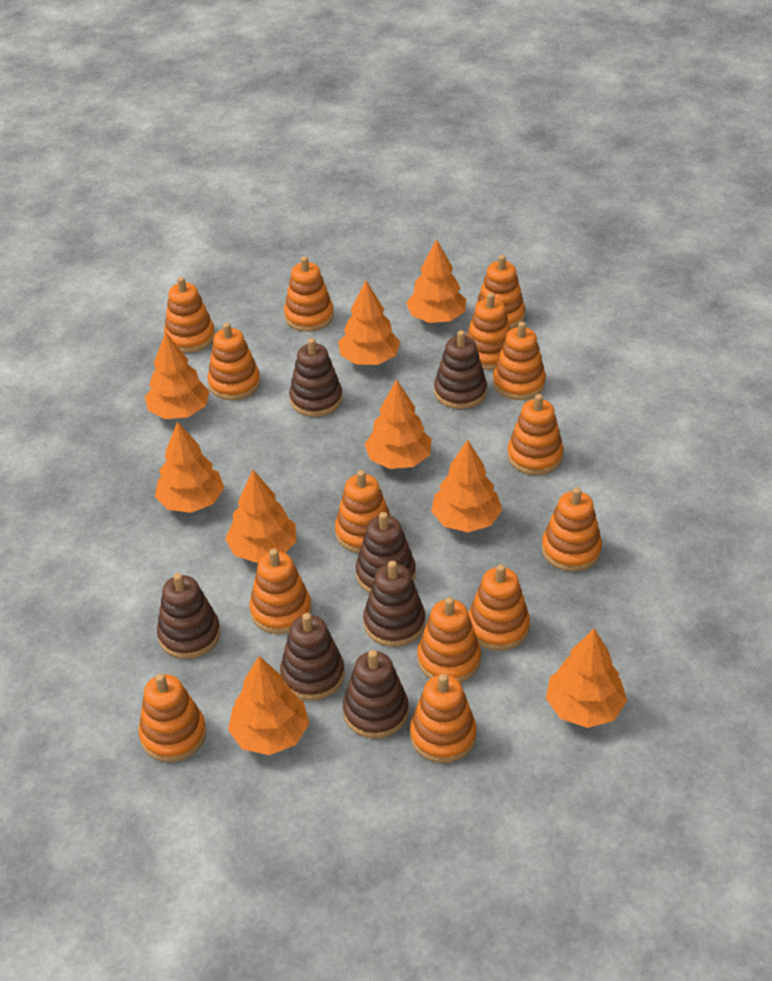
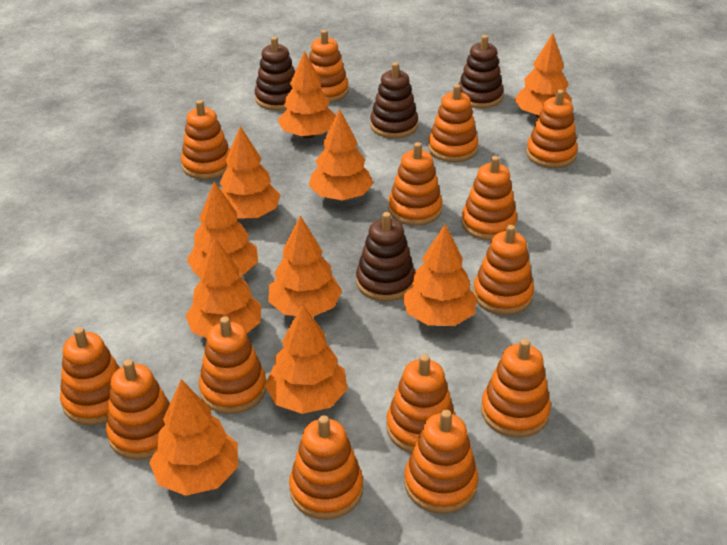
brown stacking toy: 7 -> 4
orange tree: 9 -> 10

